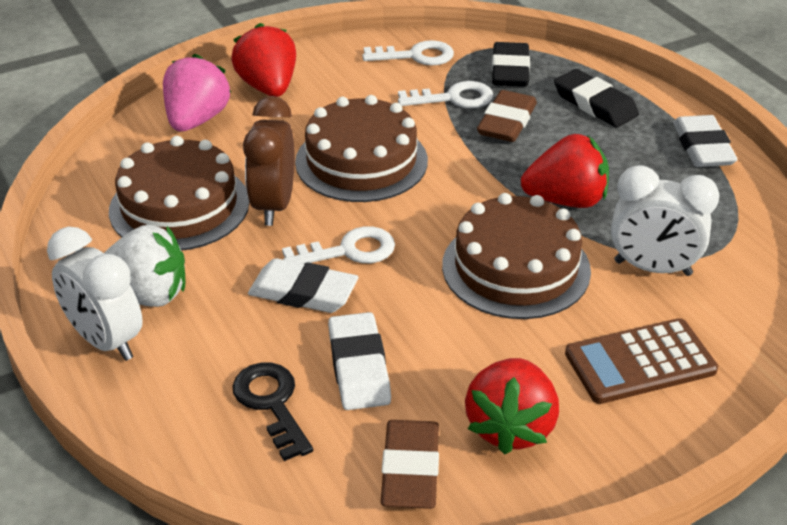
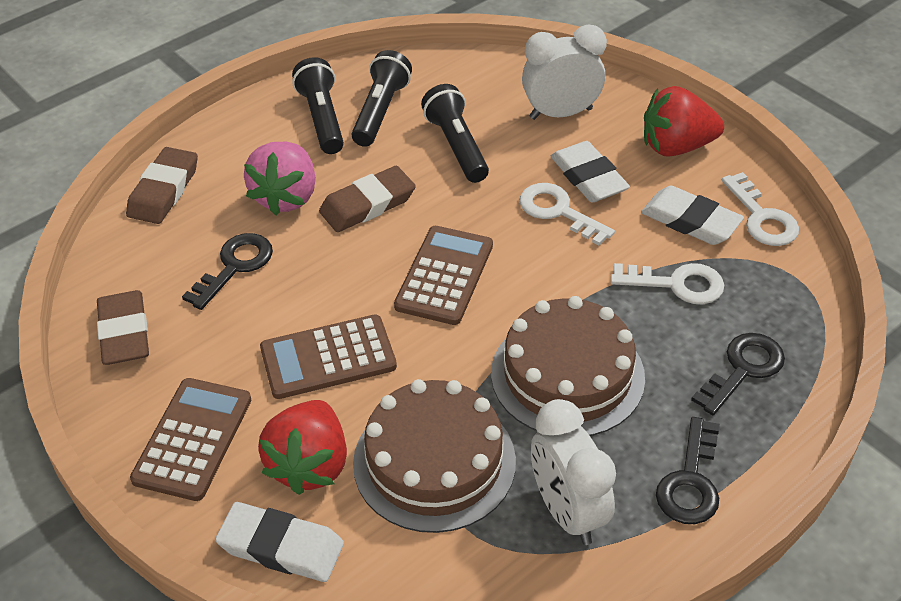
black eraser: 2 -> 0
black flashlight: 0 -> 3
black key: 1 -> 3
brown cake: 3 -> 2
brown calculator: 1 -> 3
brown clock: 1 -> 0
brown eraser: 2 -> 3
red strawberry: 3 -> 2
white strawberry: 1 -> 0

